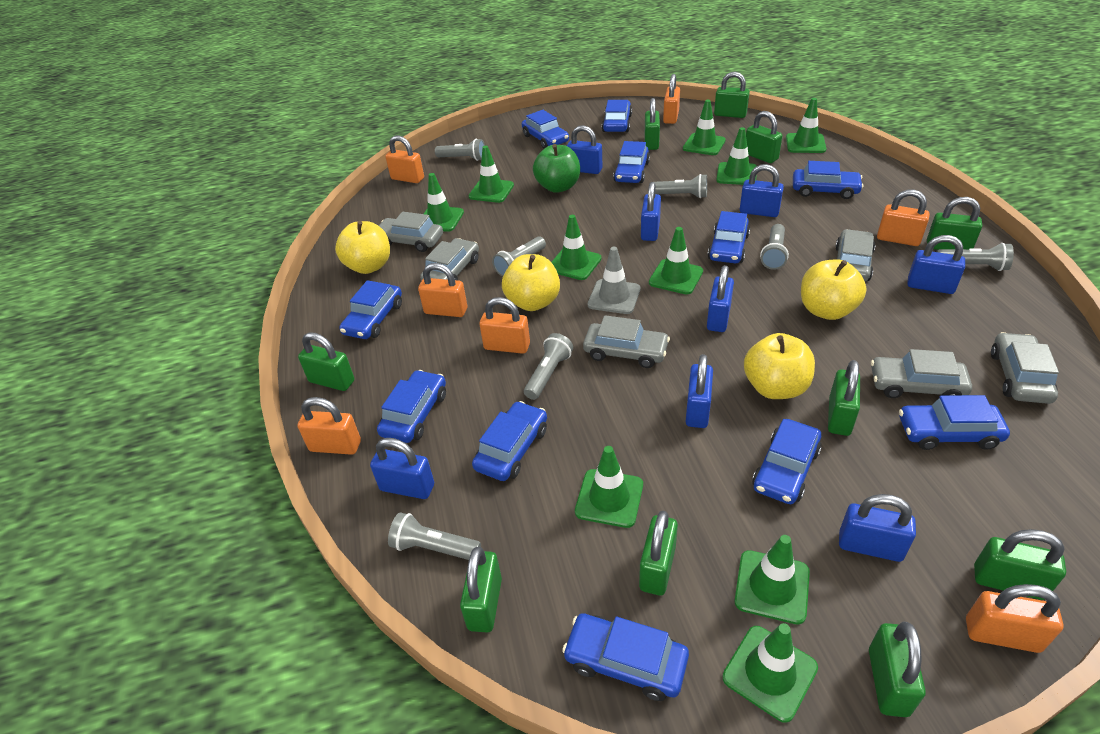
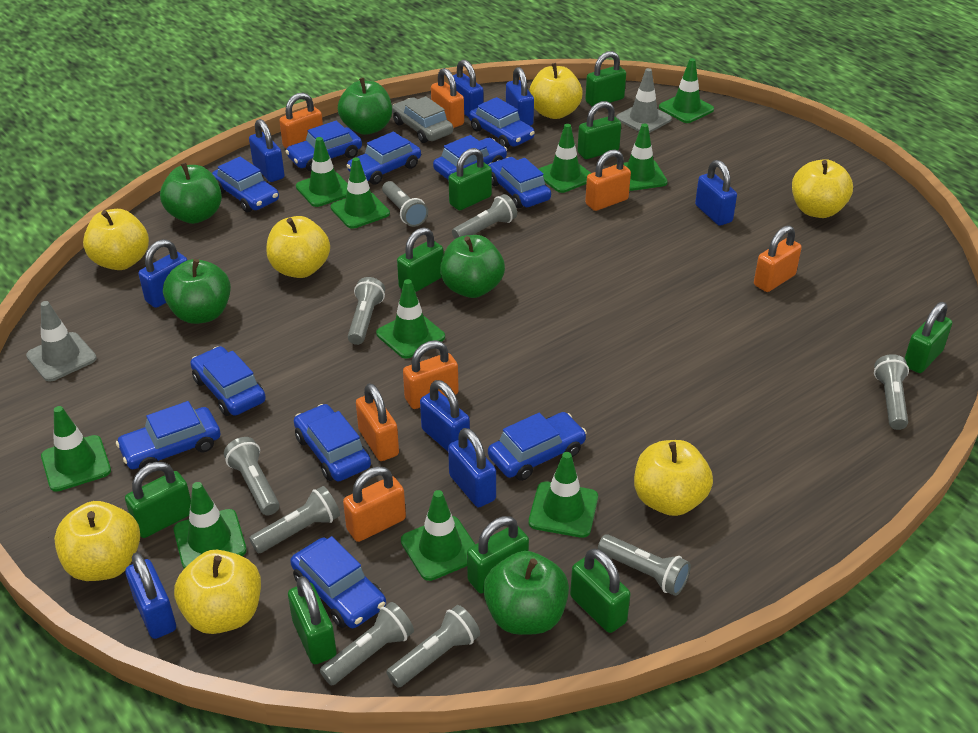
green apple: 1 -> 5
green padlock: 10 -> 9
grey car: 6 -> 1
grey flashlight: 7 -> 9
grey traffic cone: 1 -> 2
yellow apple: 4 -> 7

